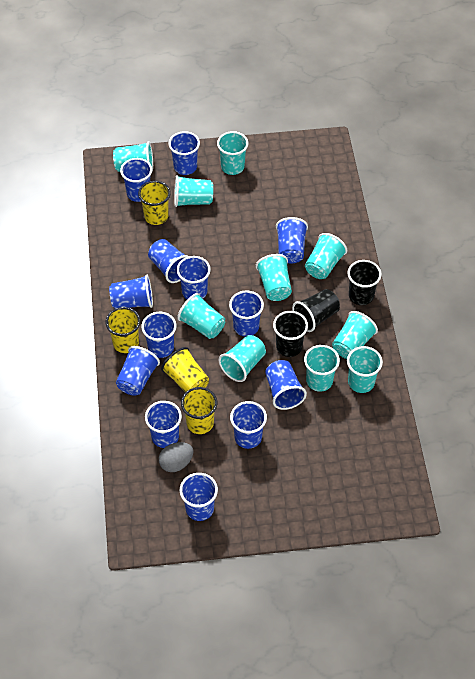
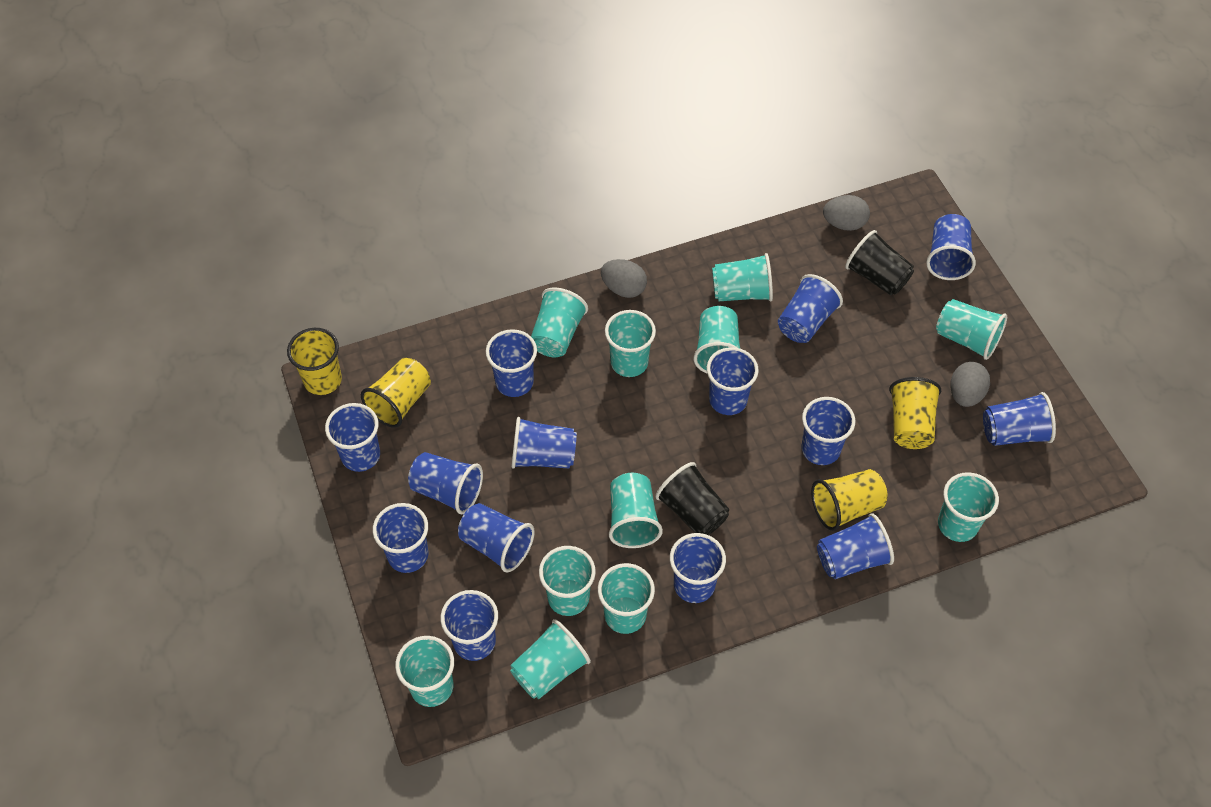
black cup: 3 -> 2
blue cup: 13 -> 14
grey egg: 1 -> 3
turquoise cup: 10 -> 11

